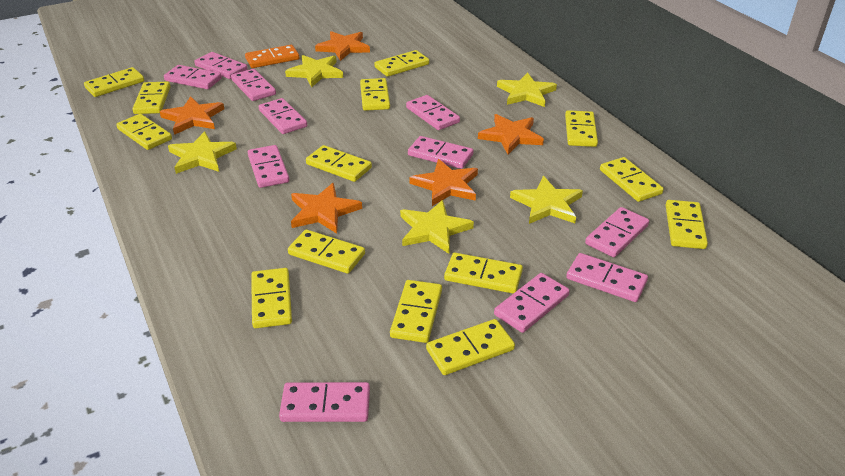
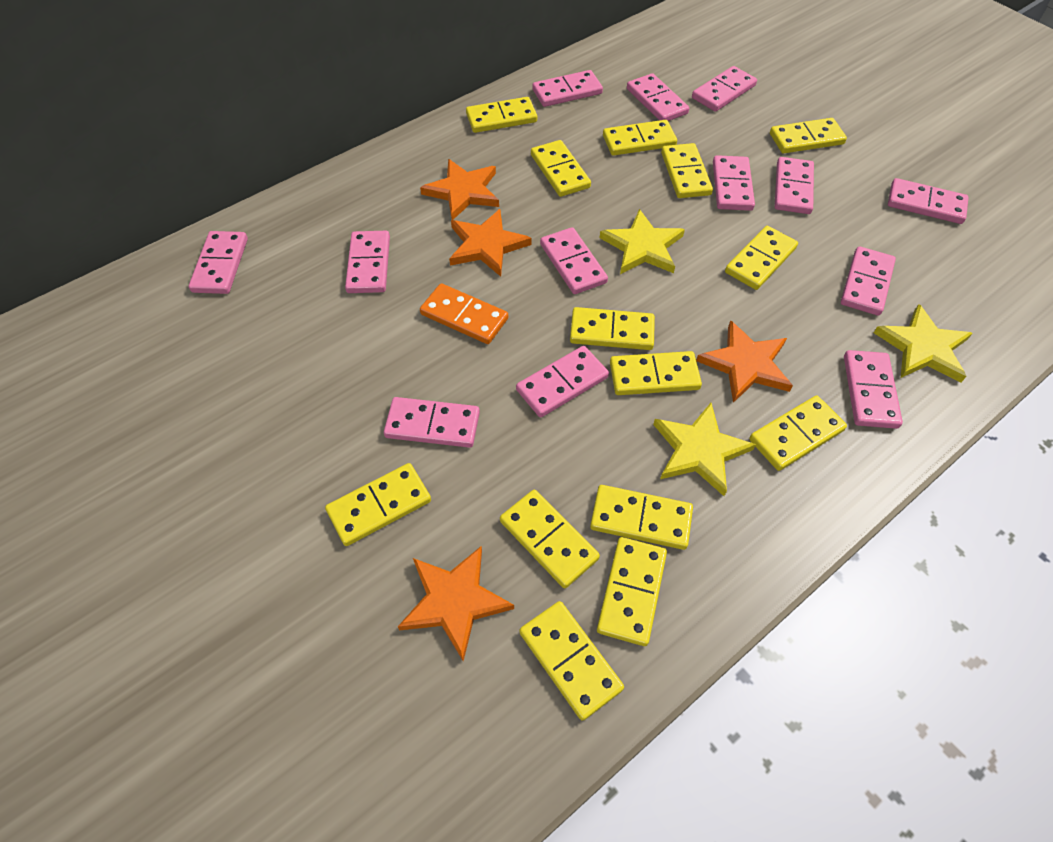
orange star: 5 -> 4
pink domino: 11 -> 13
yellow star: 5 -> 3

